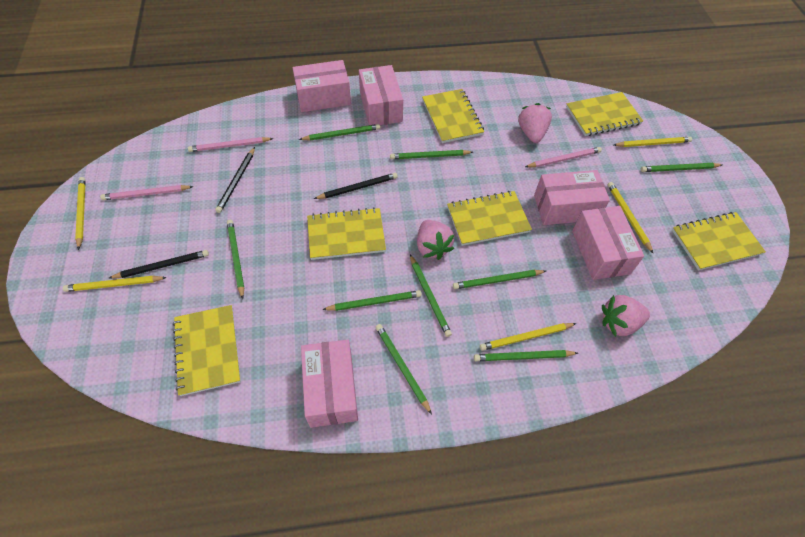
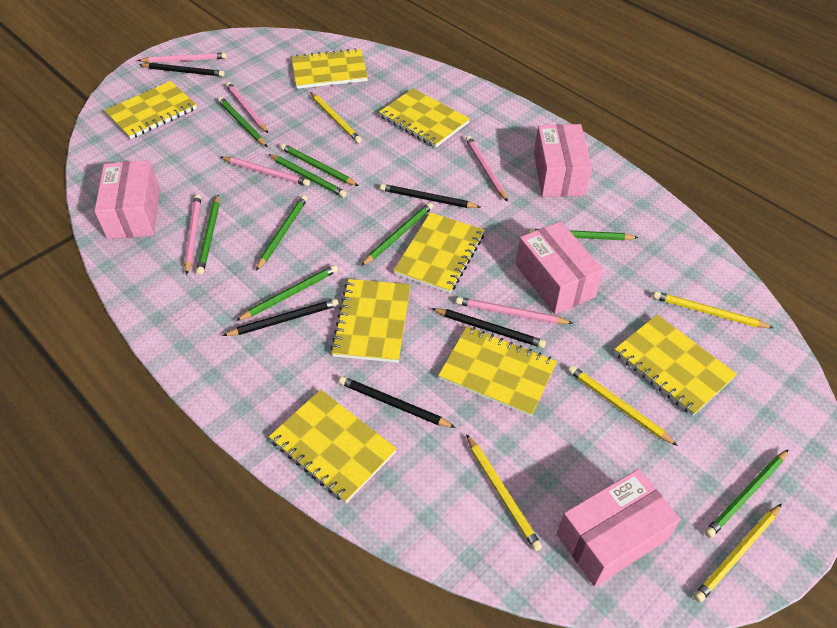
black pencil: 3 -> 5
pink box: 5 -> 4
pink pencil: 3 -> 6
pink strawberry: 3 -> 0
yellow notebook: 6 -> 8

